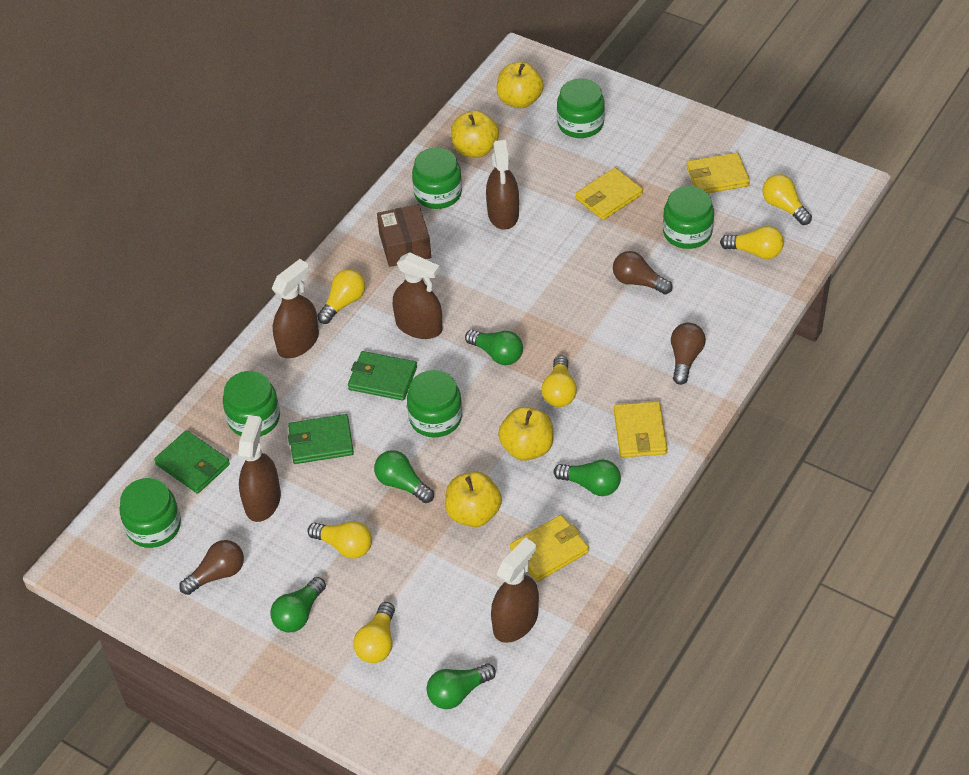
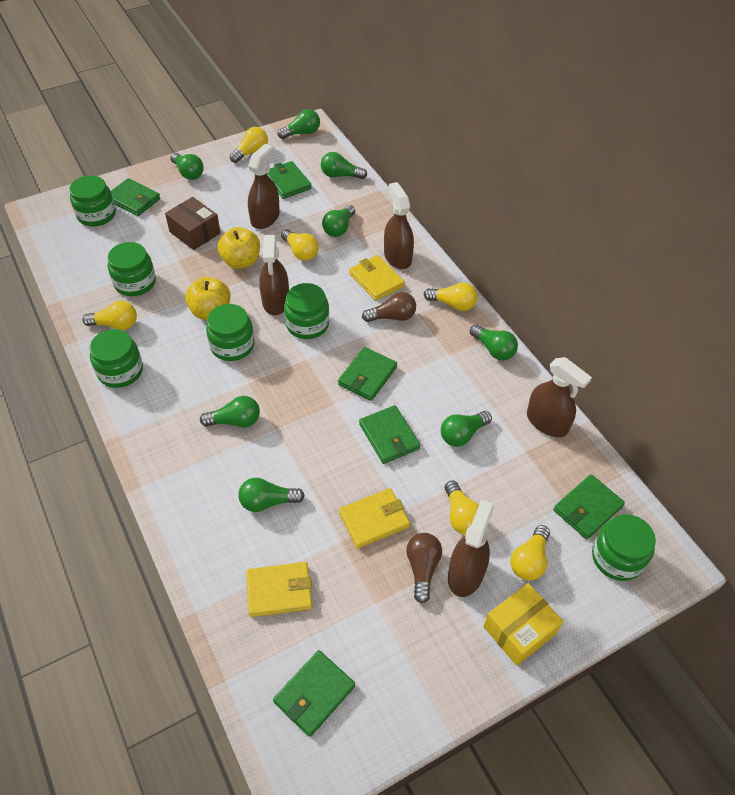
brown light bulb: 3 -> 2
green light bulb: 5 -> 8
green wallet: 3 -> 6
yellow apple: 4 -> 2
yellow box: 0 -> 1
yellow wallet: 4 -> 3

